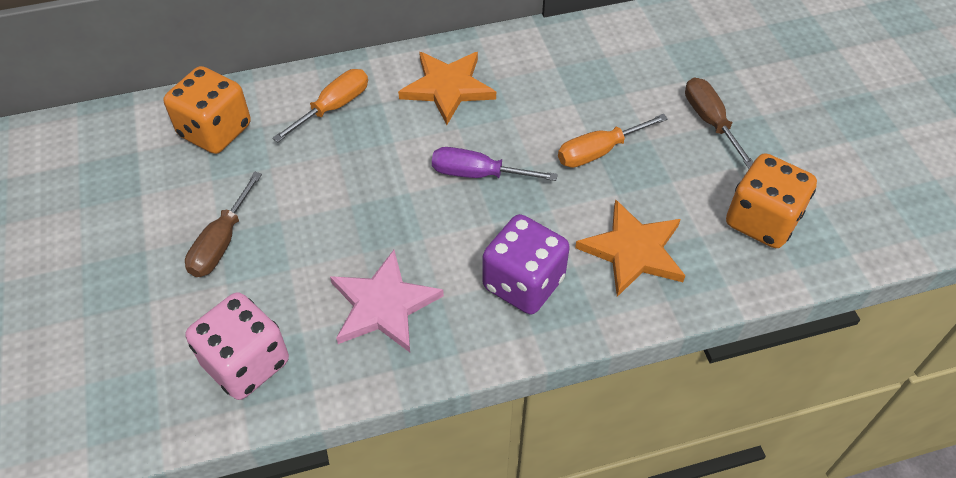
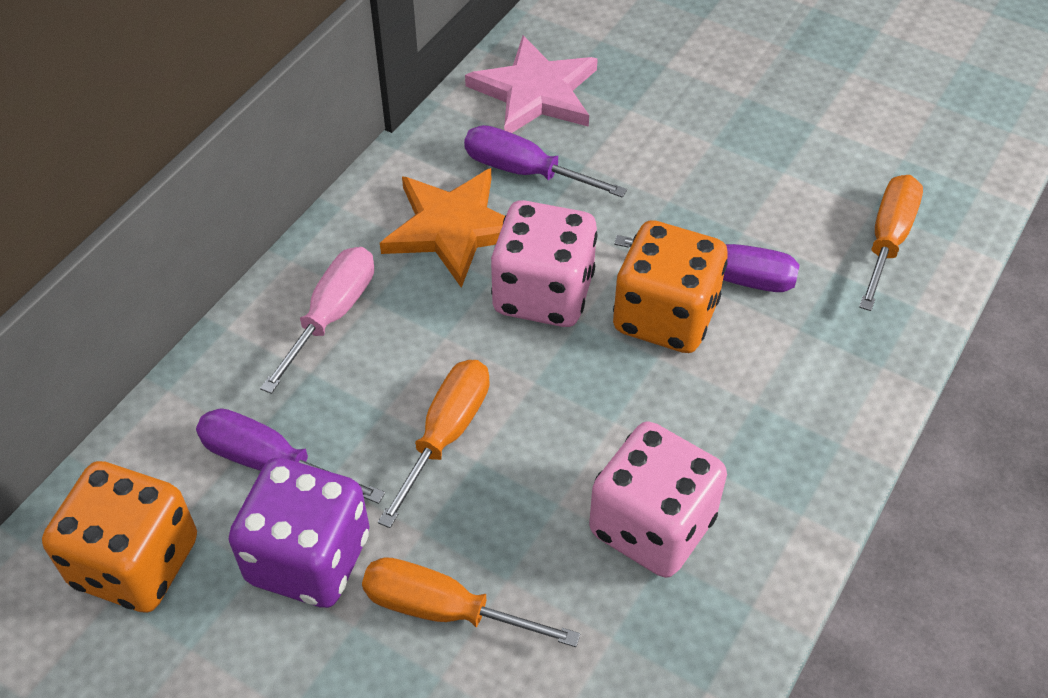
brown screwdriver: 2 -> 0
orange screwdriver: 2 -> 3
orange star: 2 -> 1
pink dice: 1 -> 2
pink screwdriver: 0 -> 1
purple screwdriver: 1 -> 3

